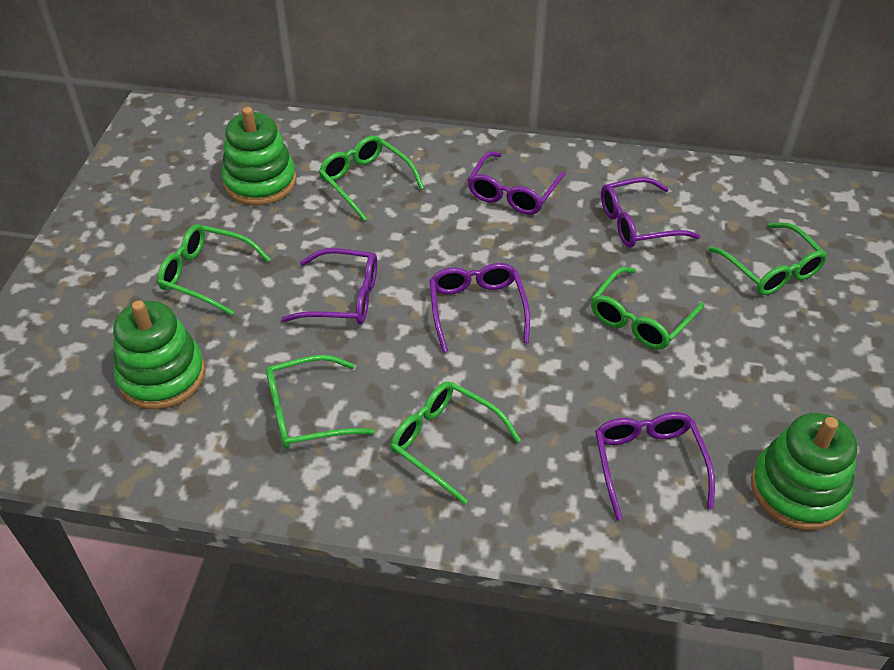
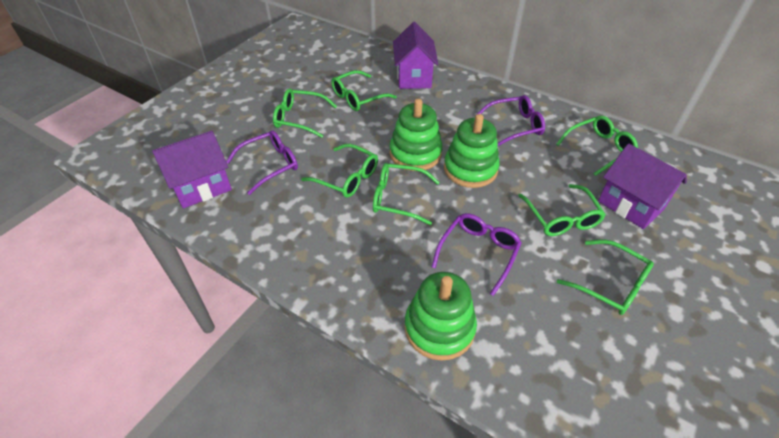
green glasses: 6 -> 7
purple glasses: 5 -> 3
purple house: 0 -> 3

